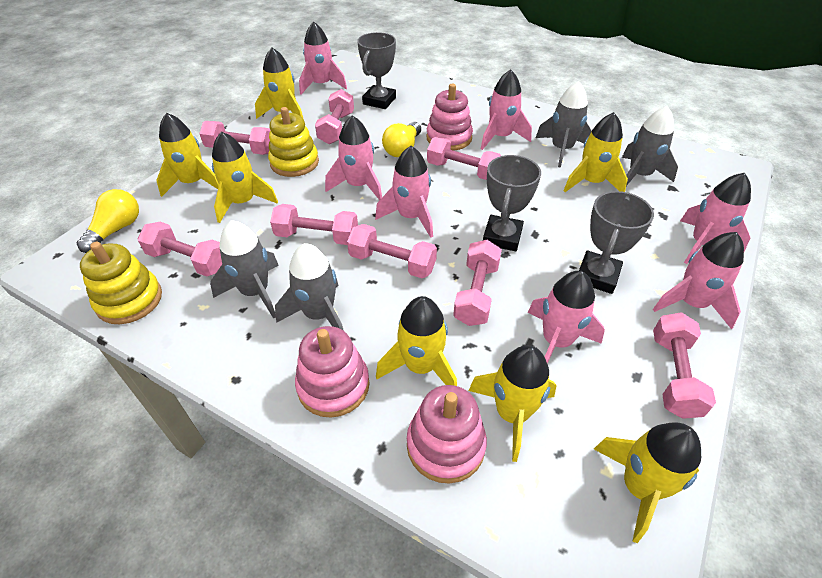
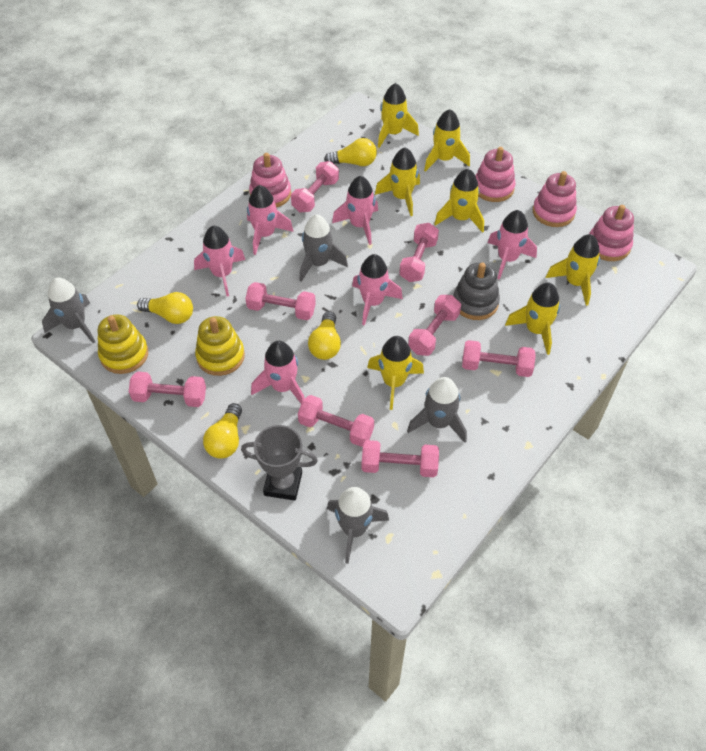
grey stacking toy: 0 -> 1
grey trophy: 3 -> 1
pink rocket: 7 -> 6
pink stacking toy: 3 -> 4
yellow light bulb: 2 -> 4

